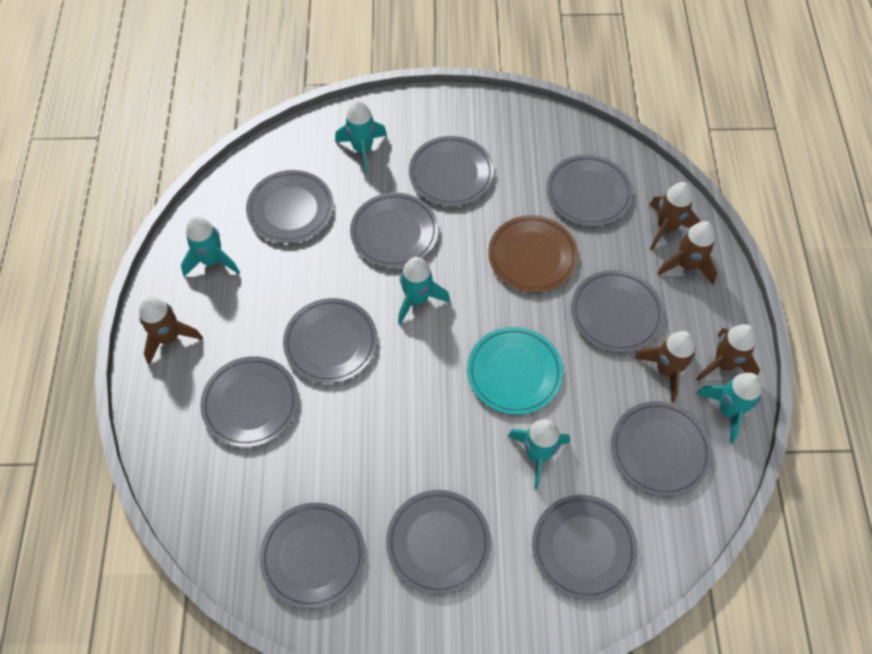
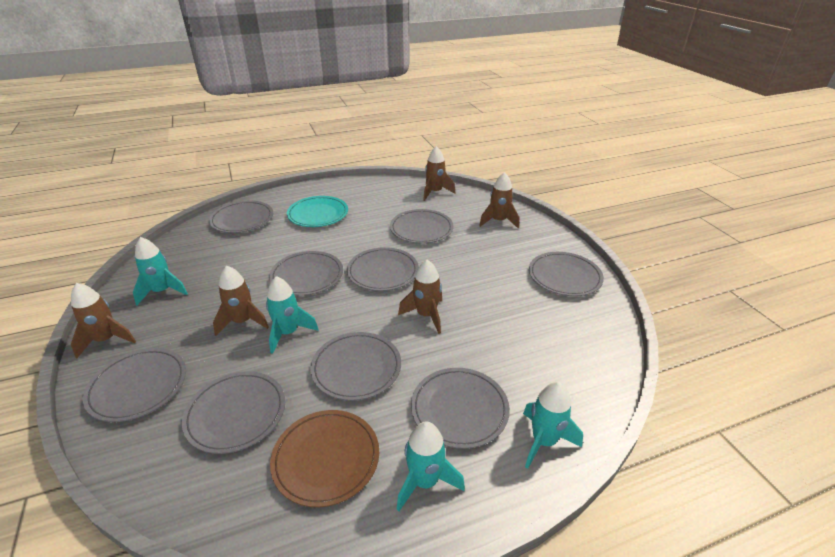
grey plate: 11 -> 9
turquoise rocket: 5 -> 4

